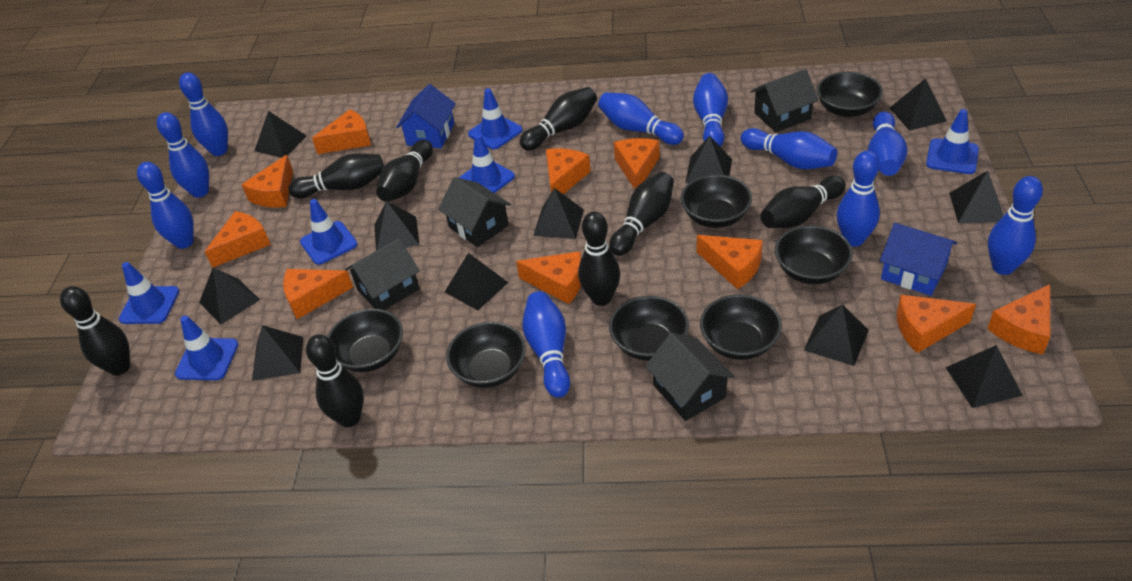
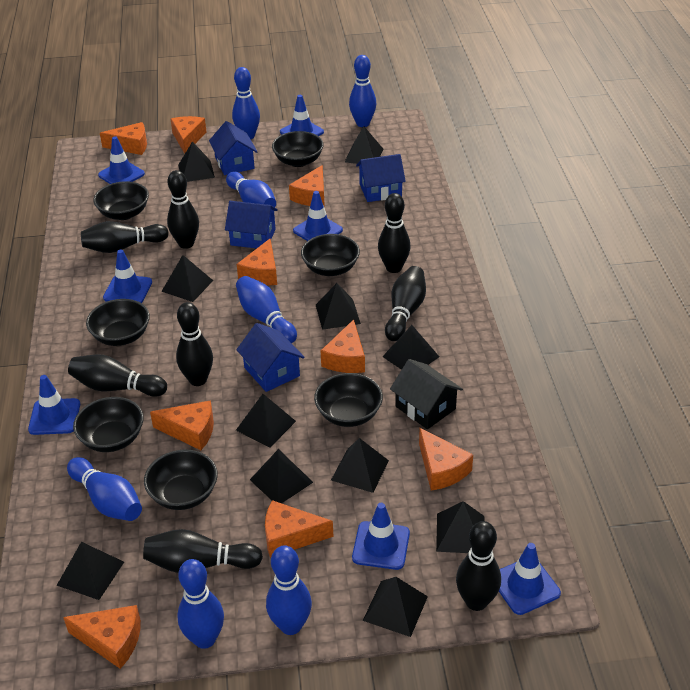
black house: 4 -> 1
blue bowling pin: 10 -> 7
blue house: 2 -> 4
blue traffic cone: 6 -> 7
orange cheese: 10 -> 9

